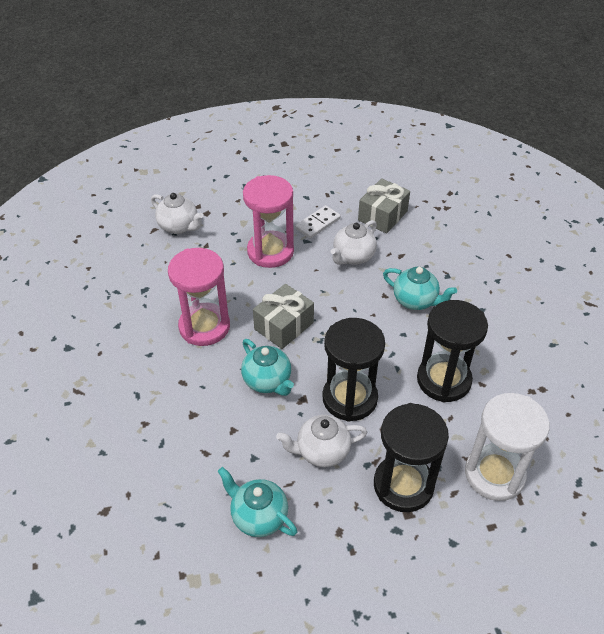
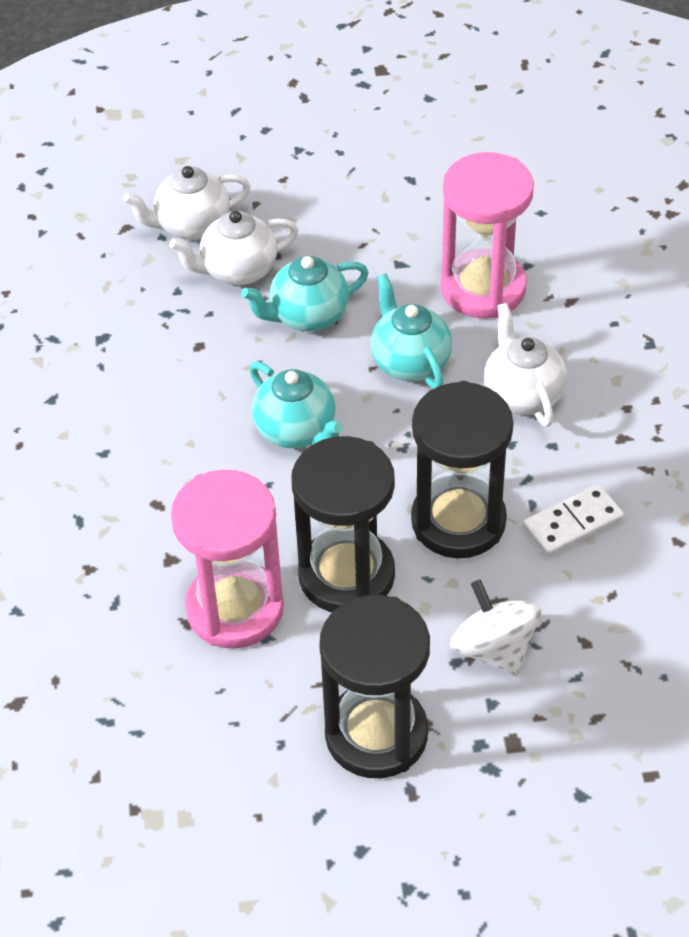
grey gift: 2 -> 0
white hourglass: 1 -> 0
white spinning top: 0 -> 1

